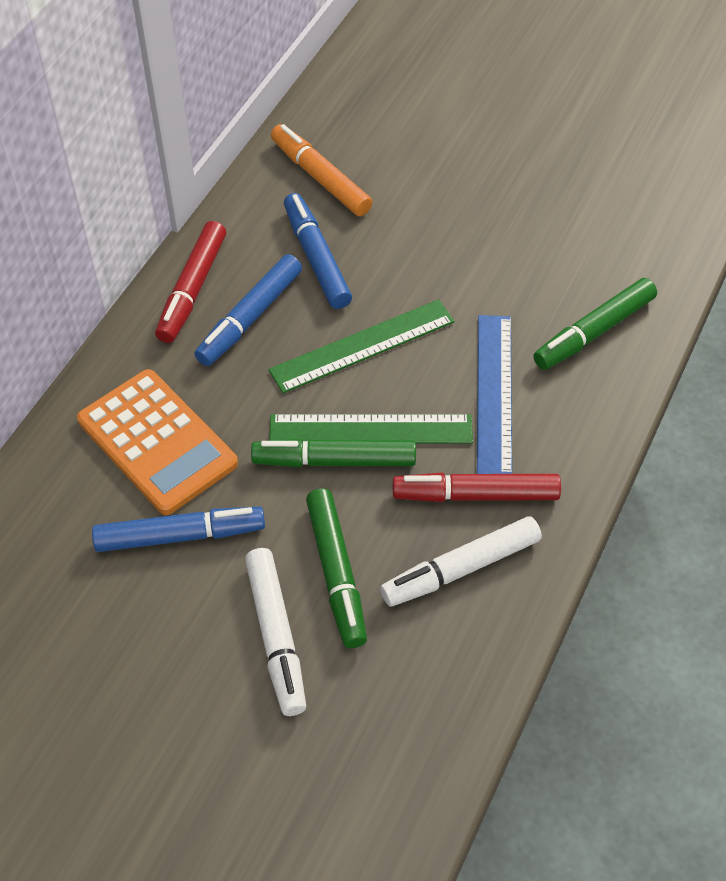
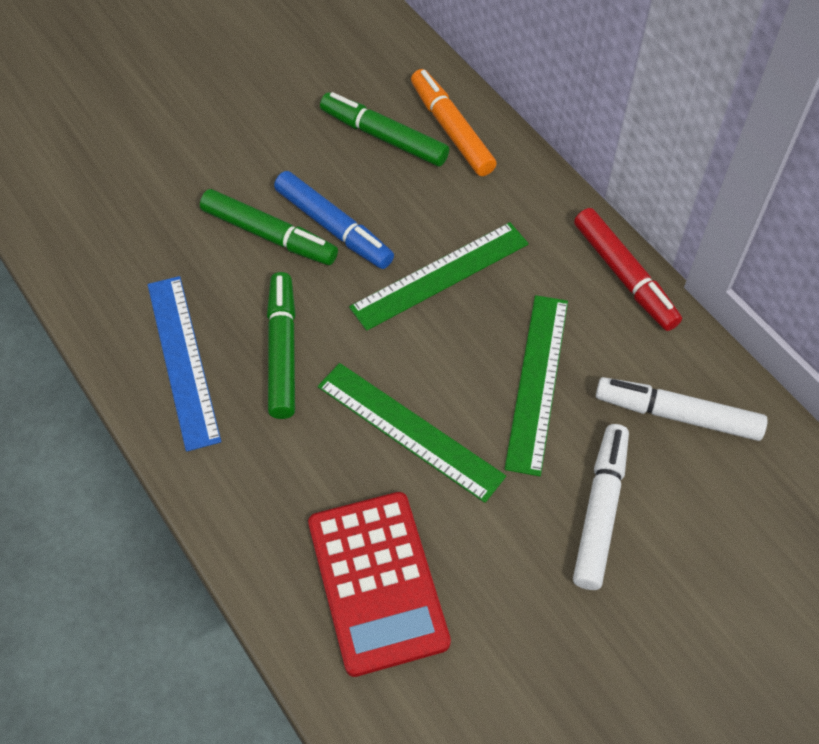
blue marker: 3 -> 1
green ruler: 2 -> 3
orange calculator: 1 -> 0
red calculator: 0 -> 1
red marker: 2 -> 1

